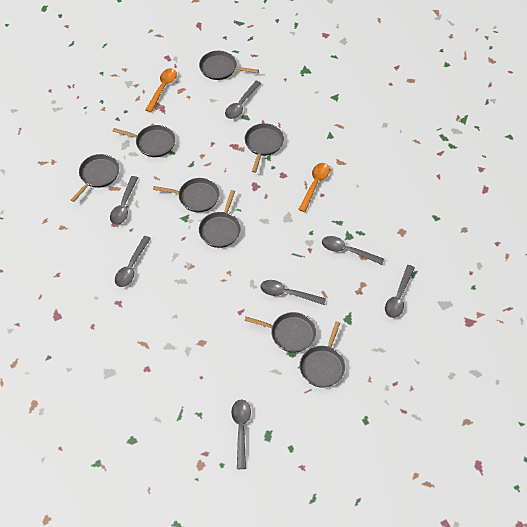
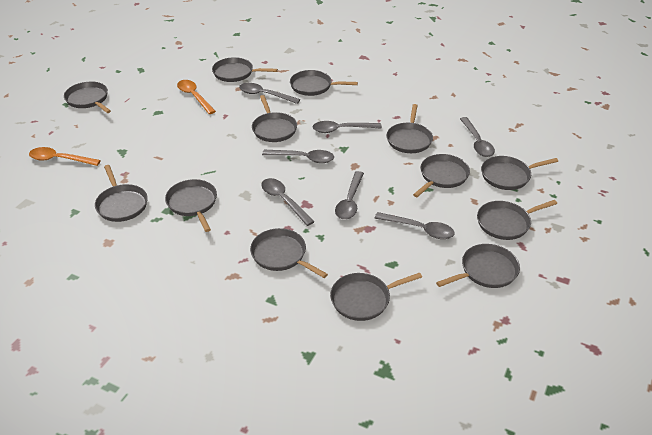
grey pan: 8 -> 13

